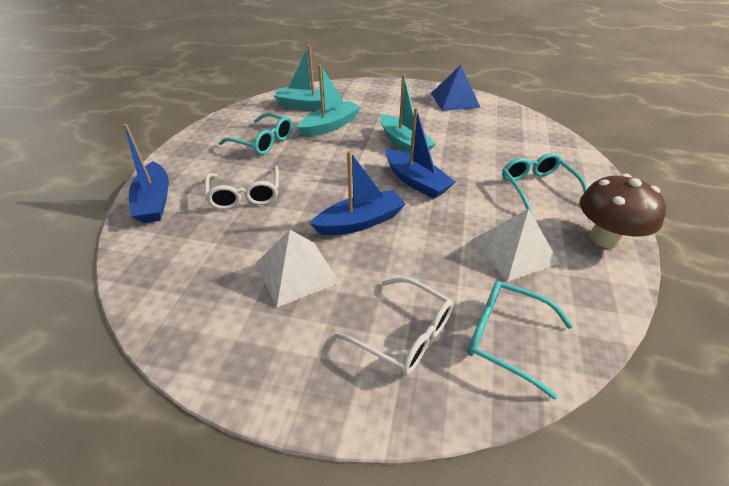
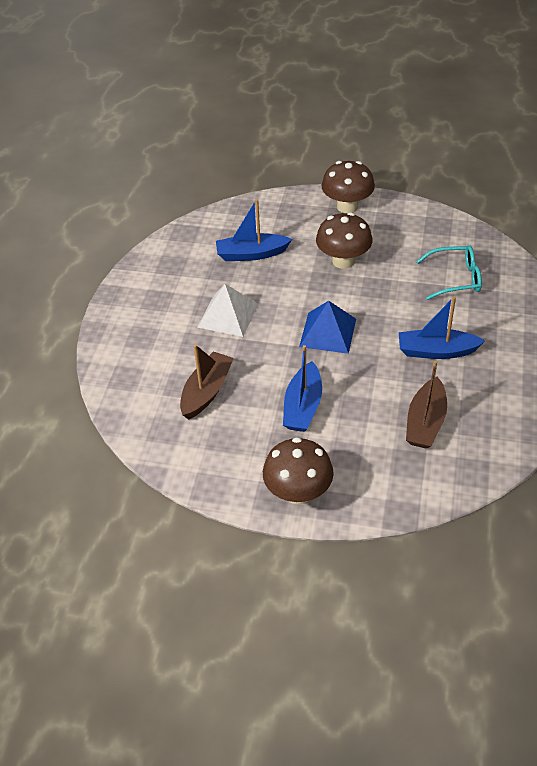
brown boat: 0 -> 2
brown mushroom: 1 -> 3
turquoise boat: 3 -> 0
turquoise glasses: 3 -> 1
white glasses: 2 -> 0
white pyramid: 2 -> 1

